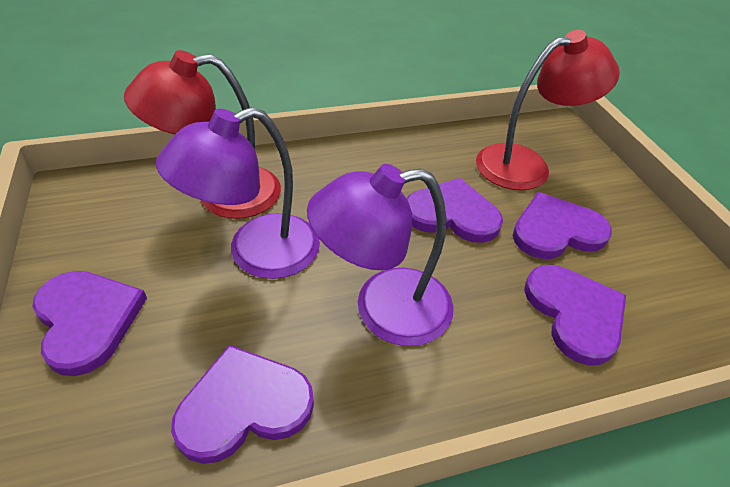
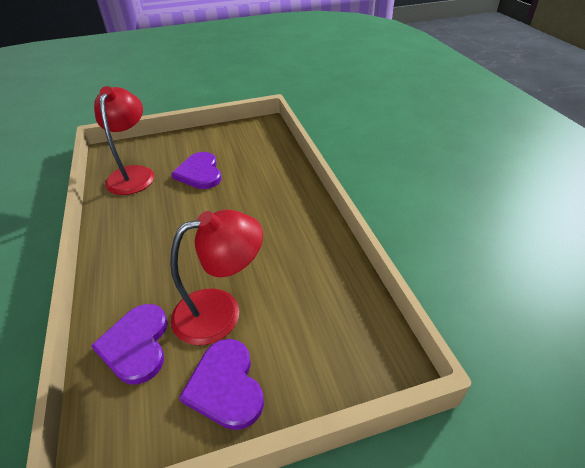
purple heart: 5 -> 3
purple lamp: 2 -> 0

